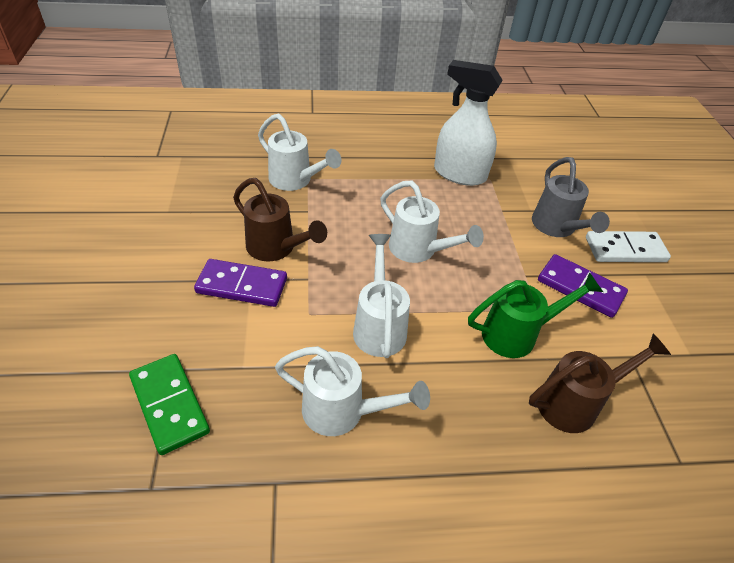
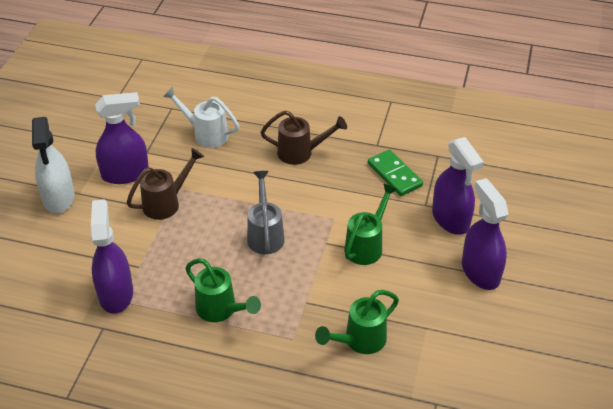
green watering can: 1 -> 3
purple domino: 2 -> 0
purple spray bottle: 0 -> 4
white domino: 1 -> 0
white watering can: 4 -> 1

